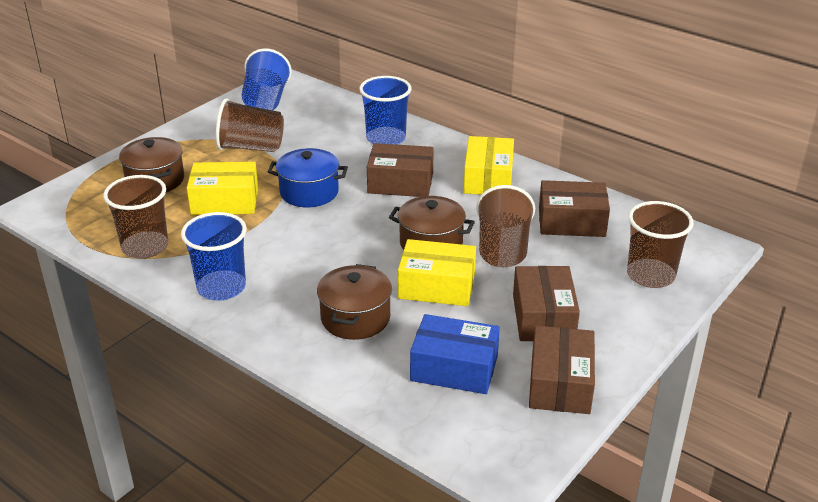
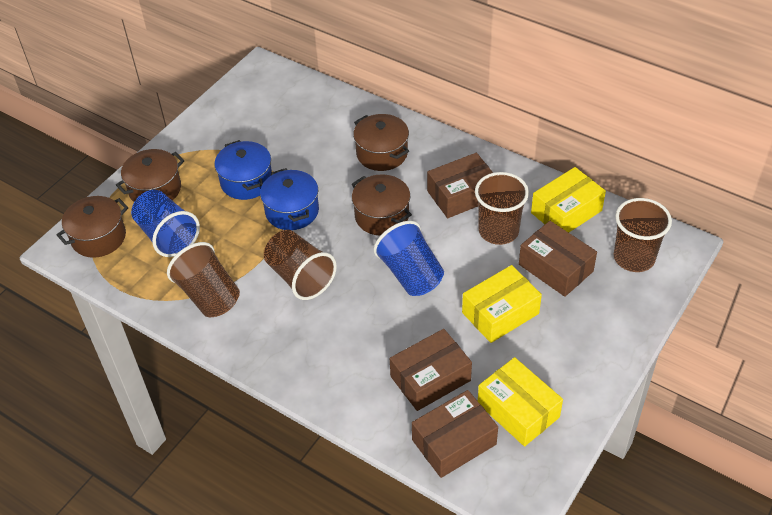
blue box: 1 -> 0
blue cup: 3 -> 2
blue pot: 1 -> 2
brown pot: 3 -> 4

